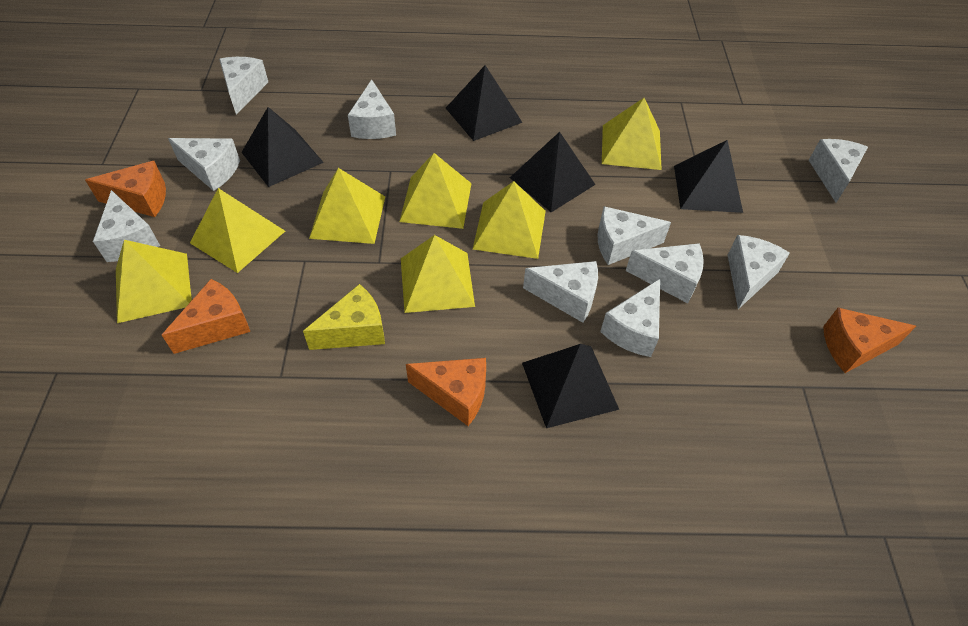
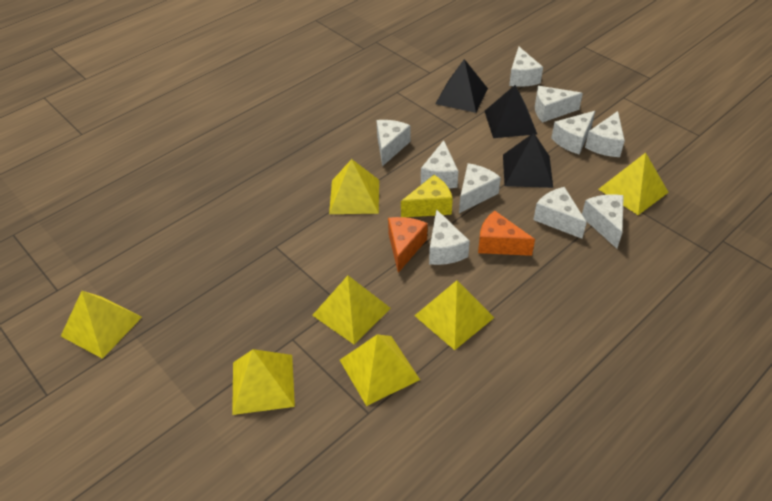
black pyramid: 5 -> 3
orange cheese: 4 -> 2

